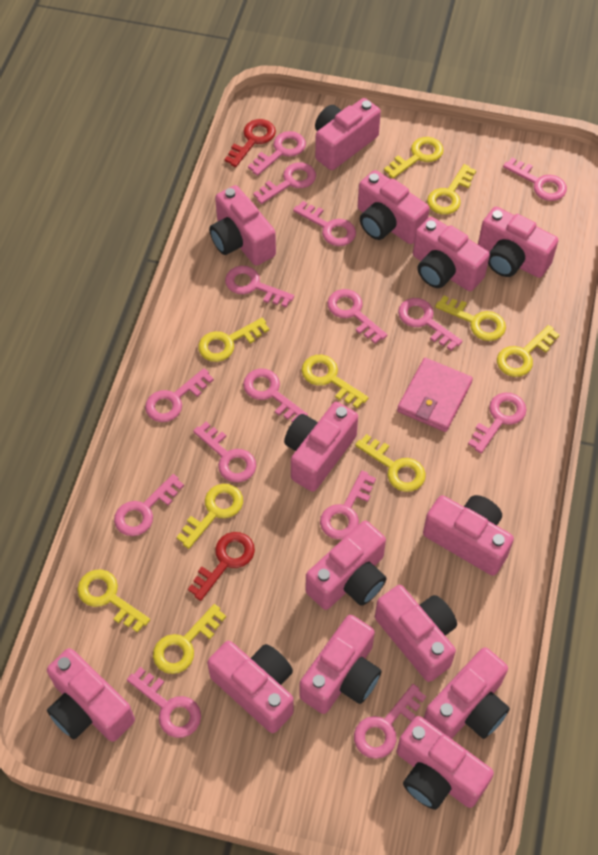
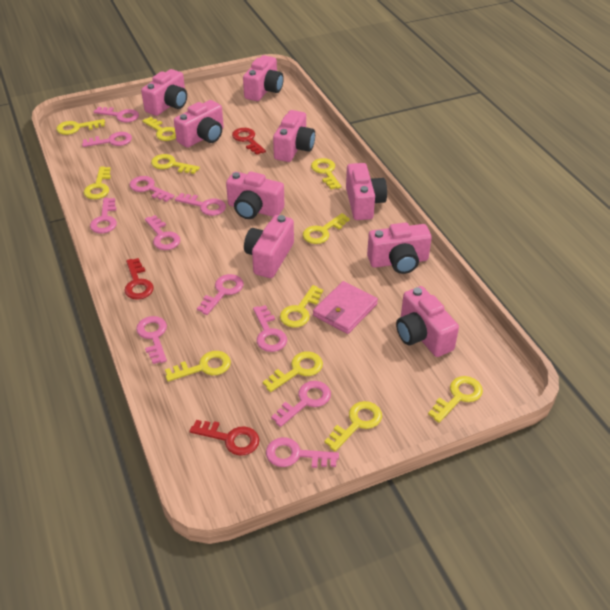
pink camera: 14 -> 9
pink key: 15 -> 11
red key: 2 -> 3
yellow key: 10 -> 11

